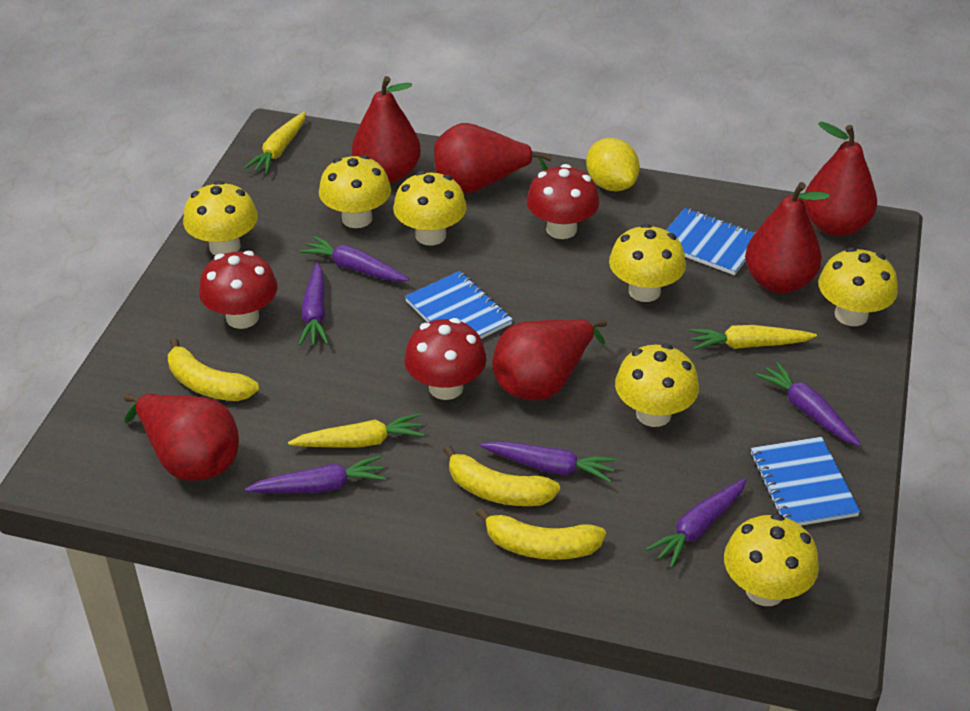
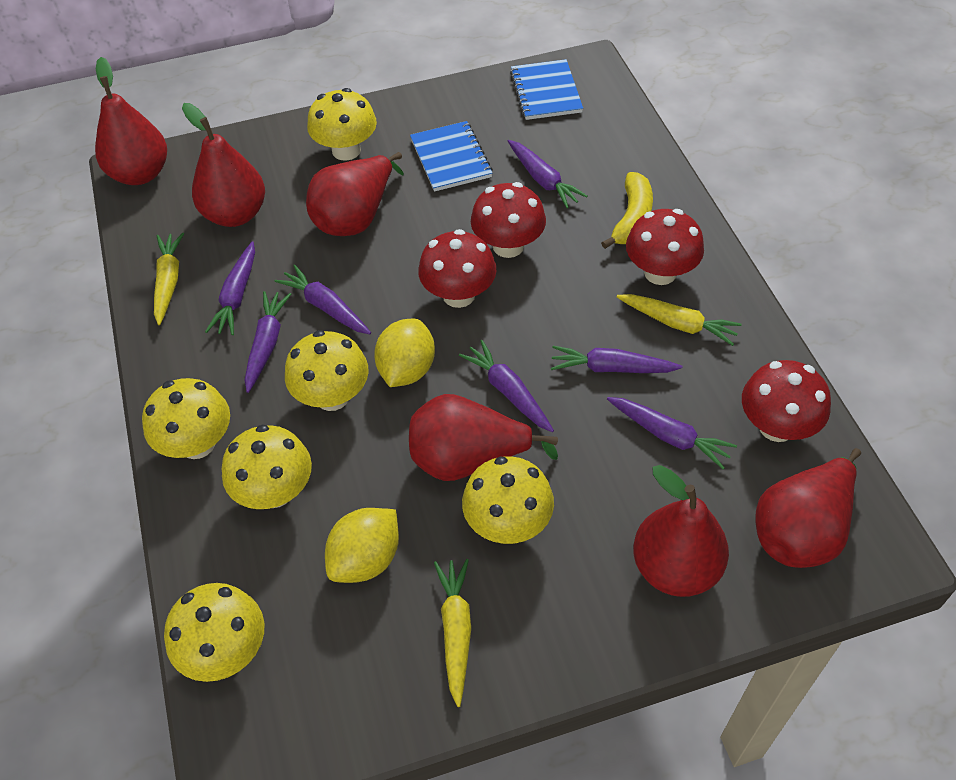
blue notebook: 3 -> 2
purple carrot: 6 -> 7
red mushroom: 3 -> 4
yellow banana: 3 -> 1
yellow lemon: 1 -> 2
yellow mushroom: 7 -> 6

